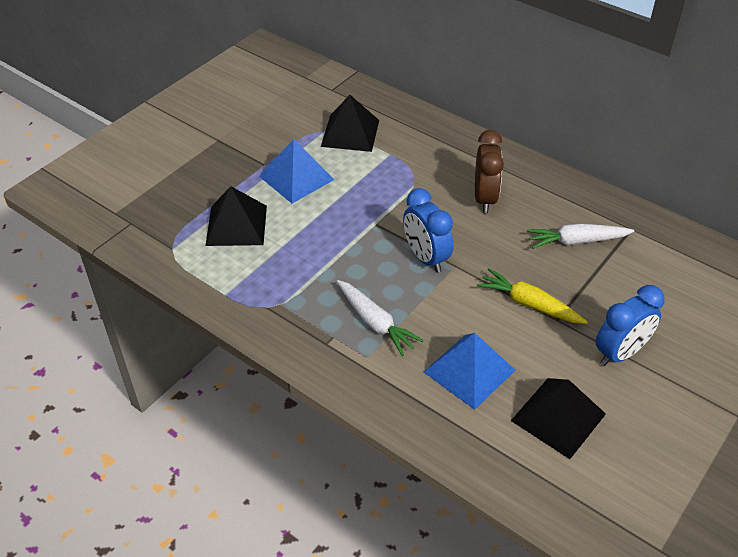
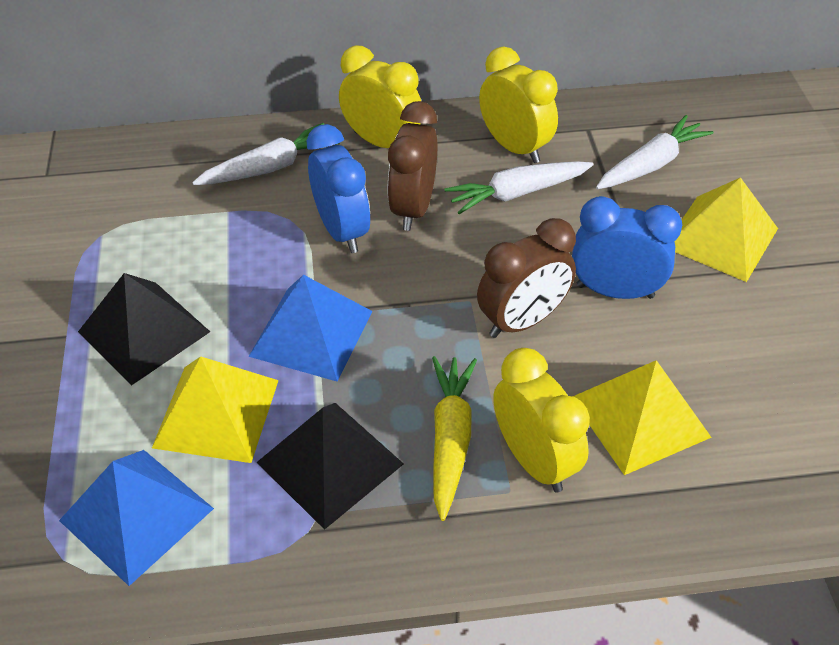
black pyramid: 3 -> 2
brown clock: 1 -> 2
white carrot: 2 -> 3
yellow clock: 0 -> 3
yellow pyramid: 0 -> 3

